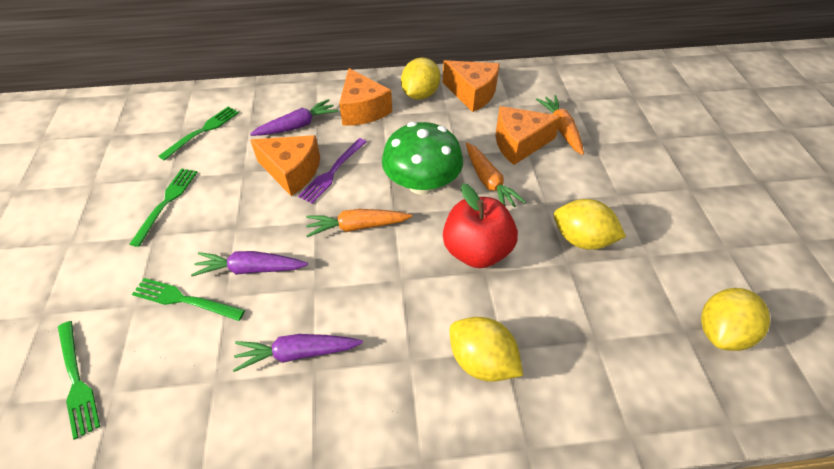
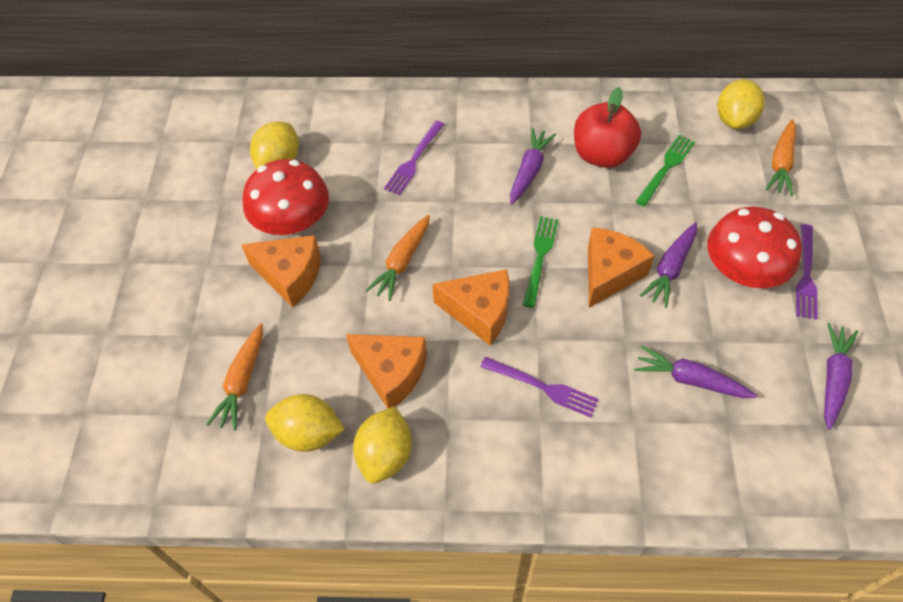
green fork: 4 -> 2
green mushroom: 1 -> 0
purple carrot: 3 -> 4
purple fork: 1 -> 3
red mushroom: 0 -> 2

